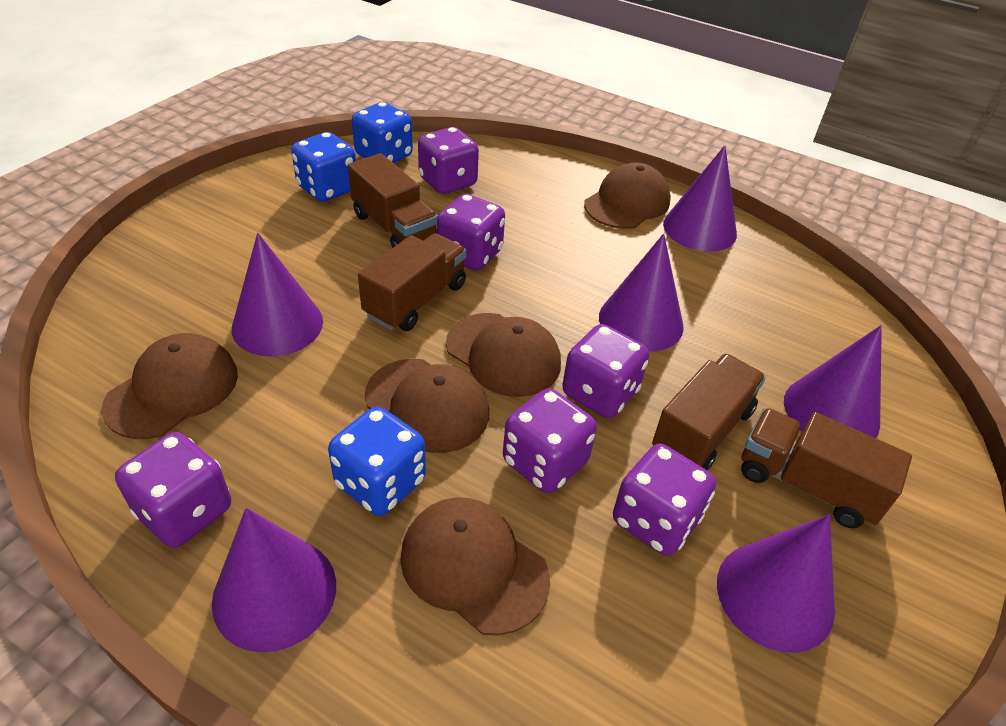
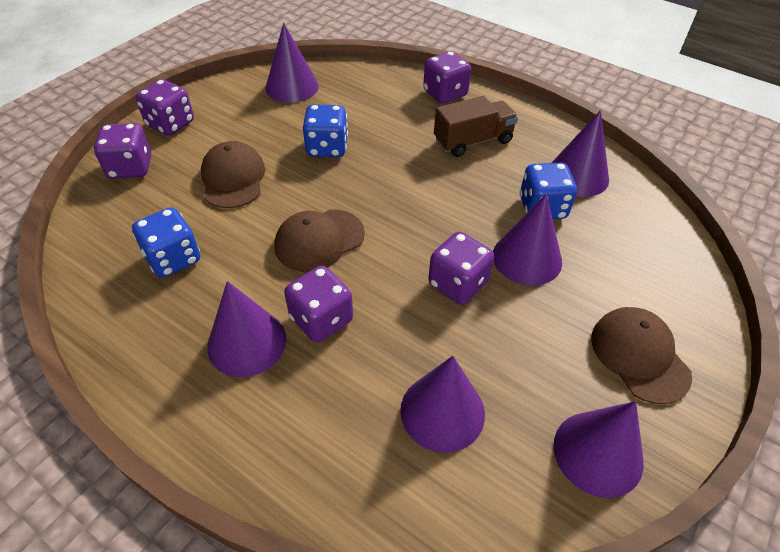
brown cap: 5 -> 3
brown truck: 4 -> 1
purple dice: 6 -> 5

